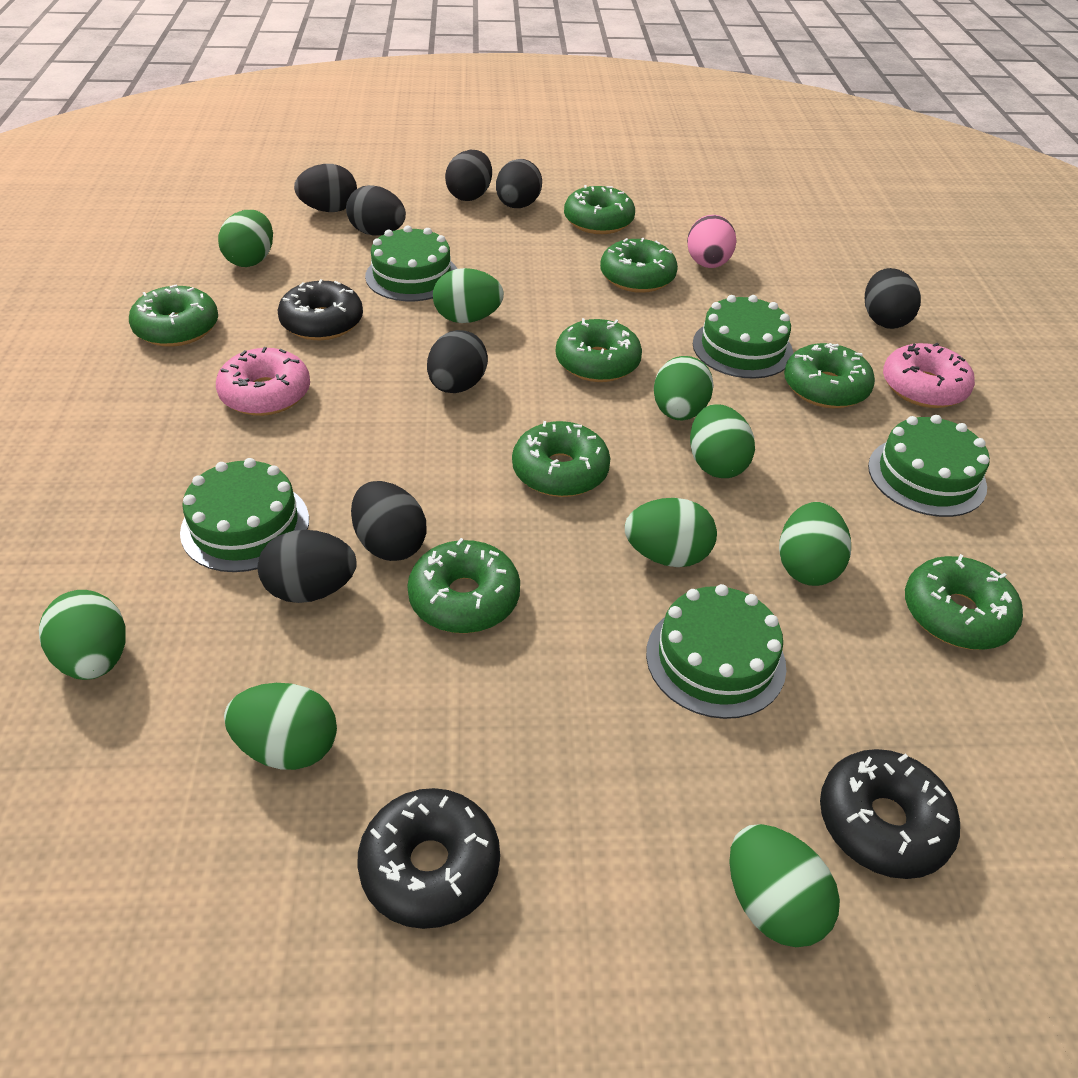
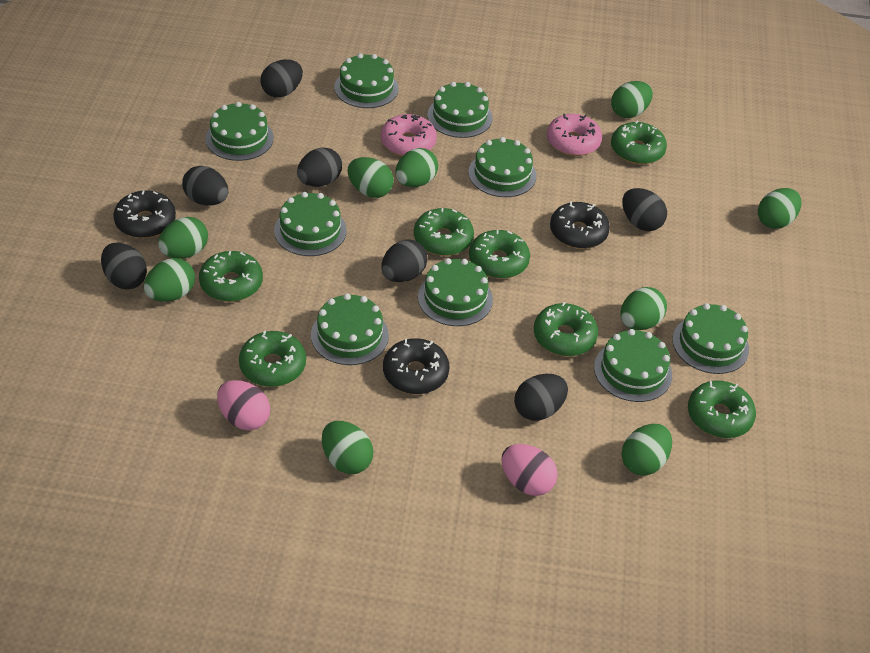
black egg: 8 -> 7
green cake: 5 -> 9
green donut: 8 -> 7
pink egg: 1 -> 2

